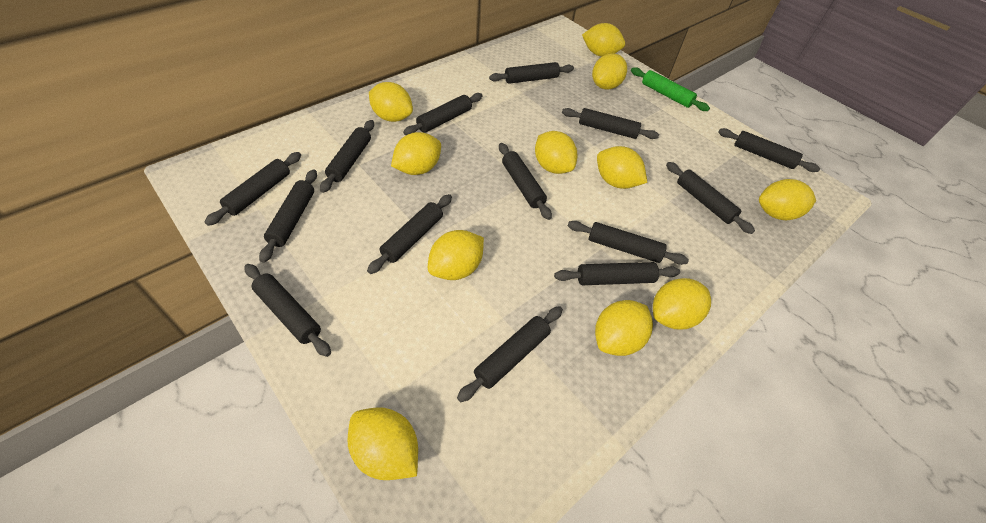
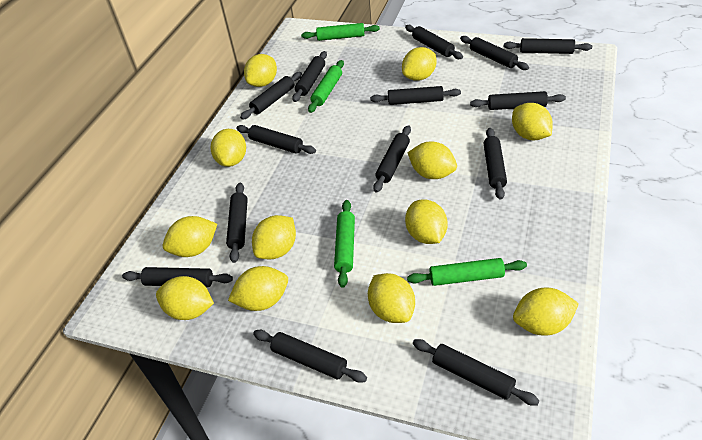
green rolling pin: 1 -> 4
yellow lemon: 11 -> 12

